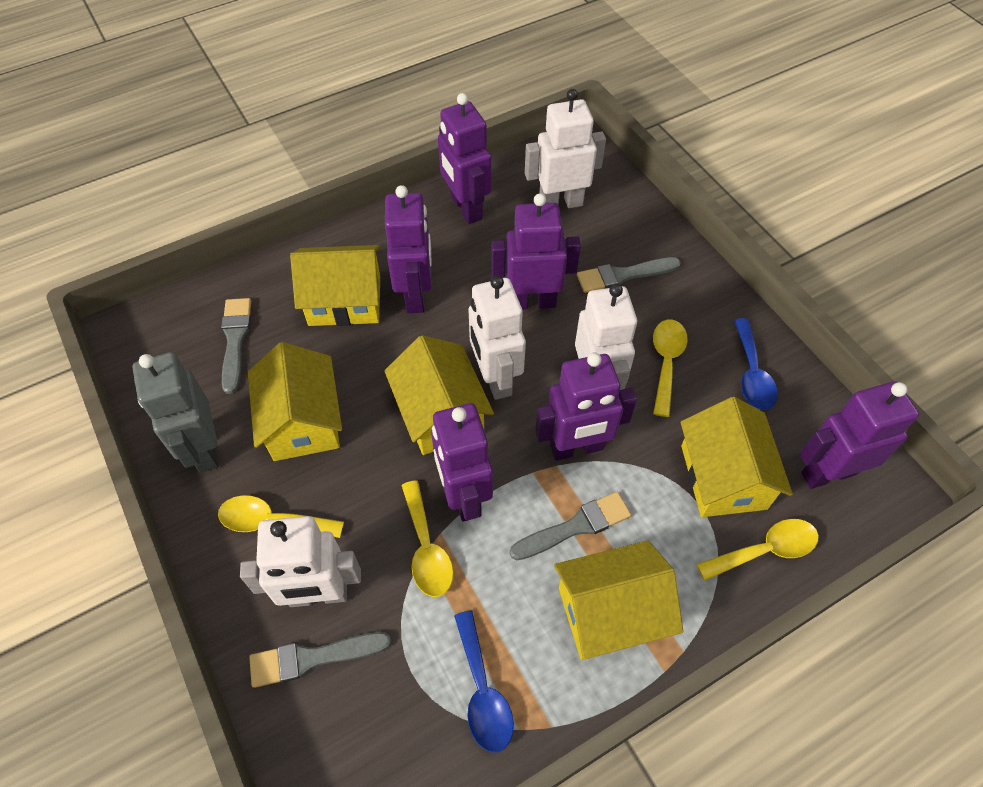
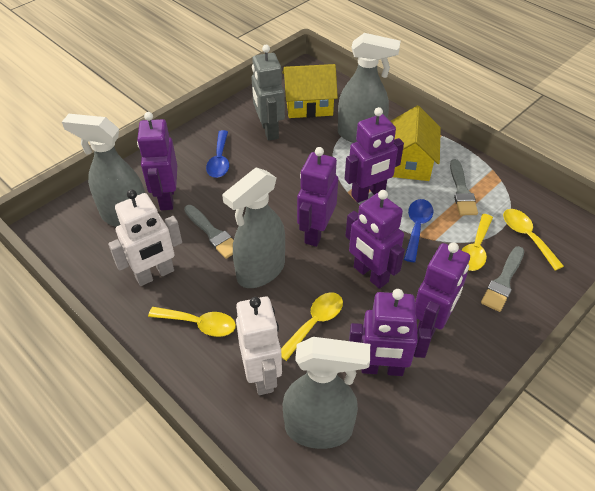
grey brush: 4 -> 3
grey spray bottle: 0 -> 4
white robot: 4 -> 2
yellow house: 5 -> 2

